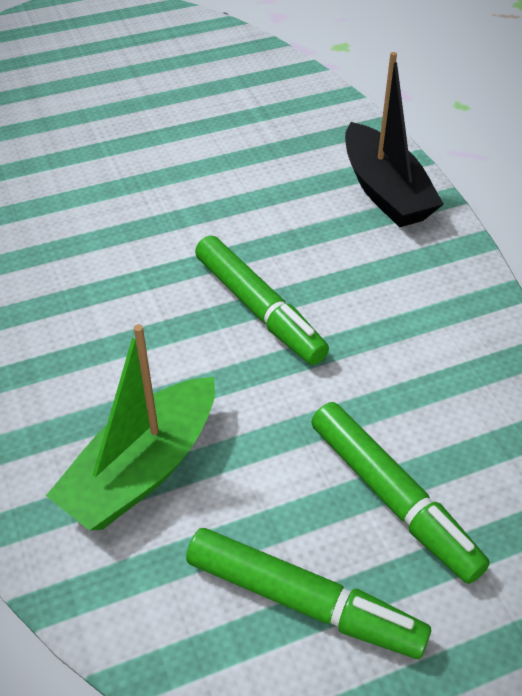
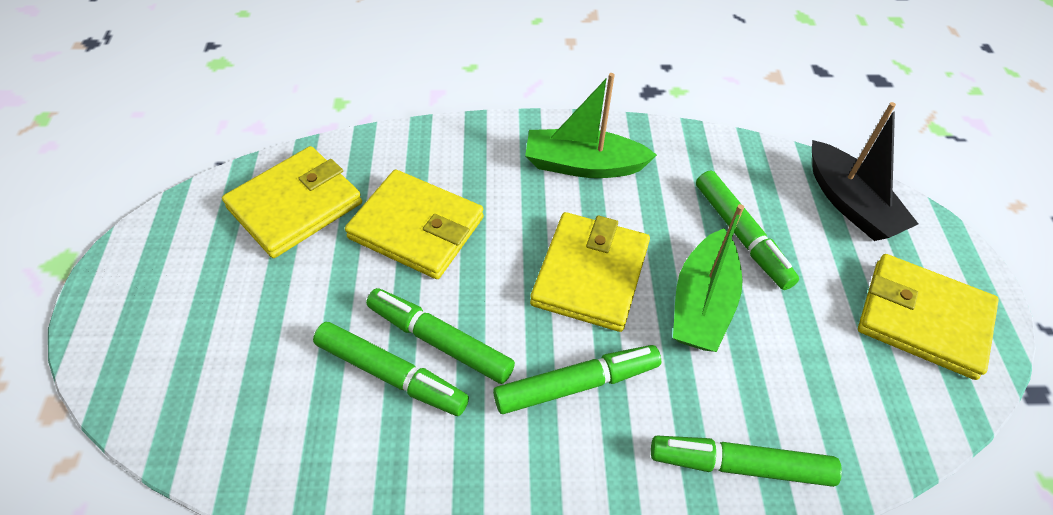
green boat: 1 -> 2
green marker: 3 -> 5
yellow wallet: 0 -> 4

